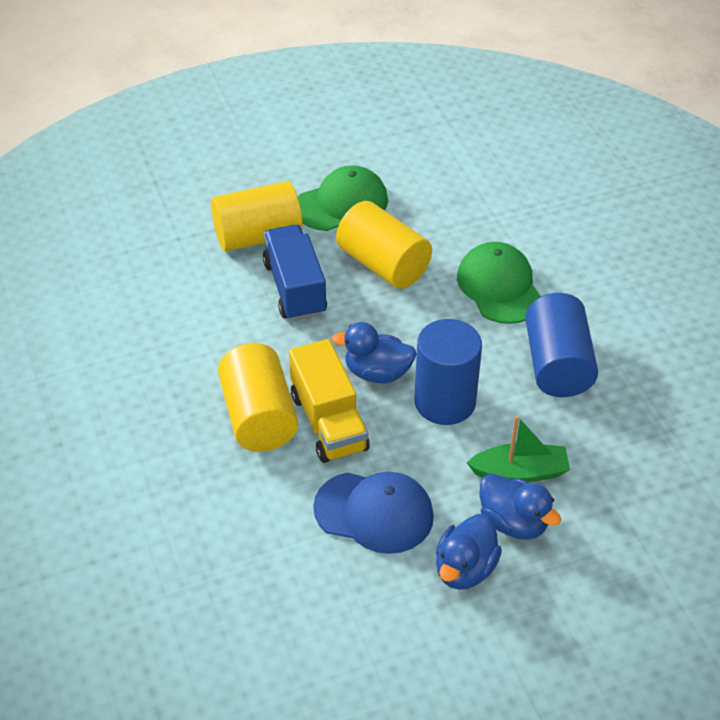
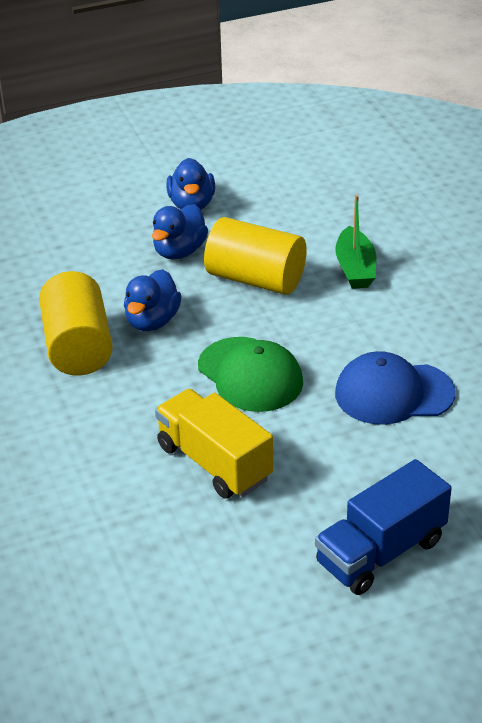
blue cylinder: 2 -> 0
green cap: 2 -> 1
yellow cylinder: 3 -> 2

